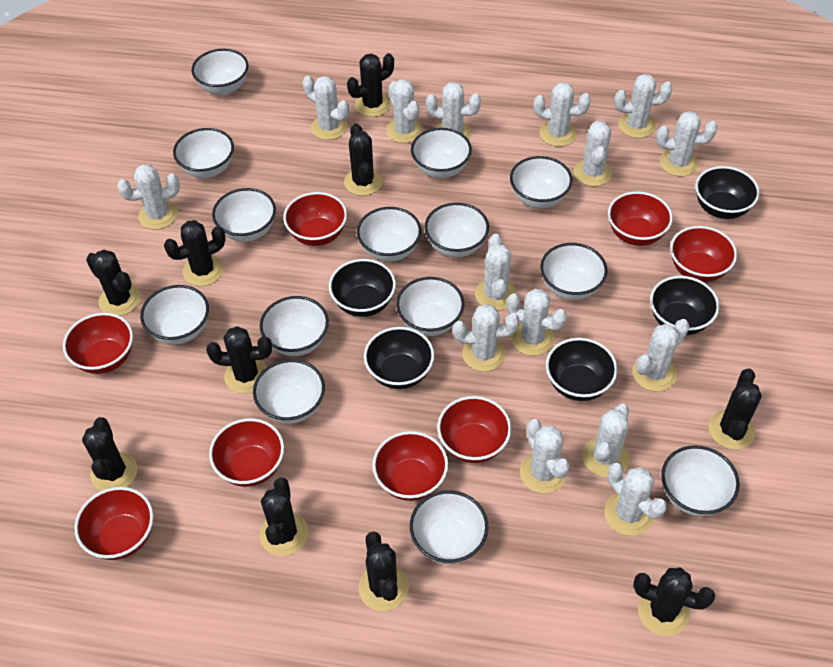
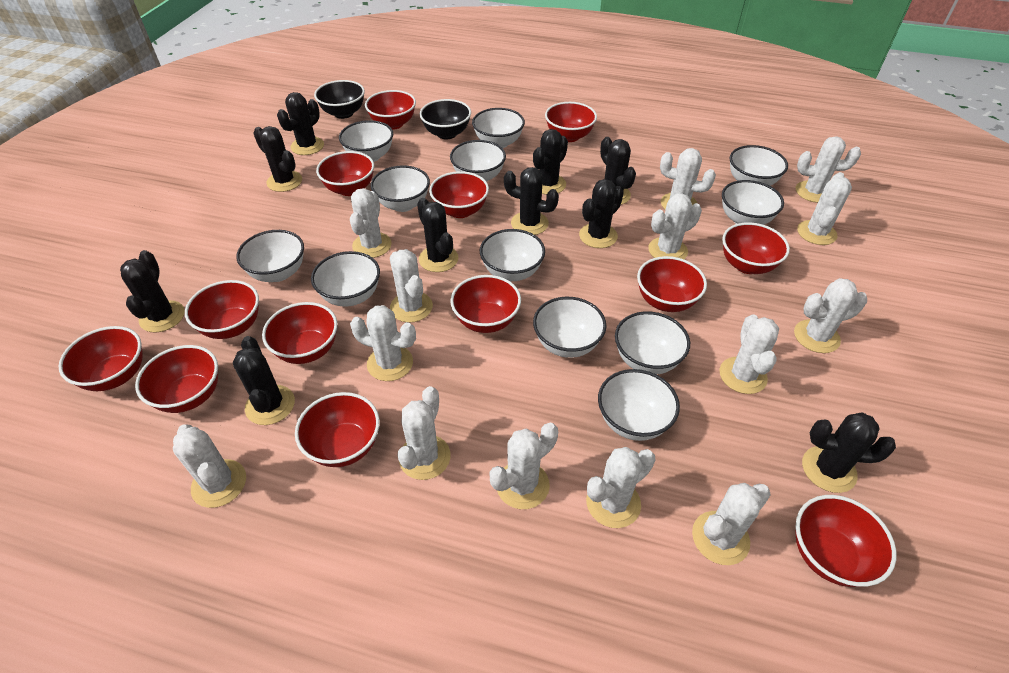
black bowl: 5 -> 2
red bowl: 8 -> 13
white bowl: 14 -> 12
white cactus: 15 -> 14

